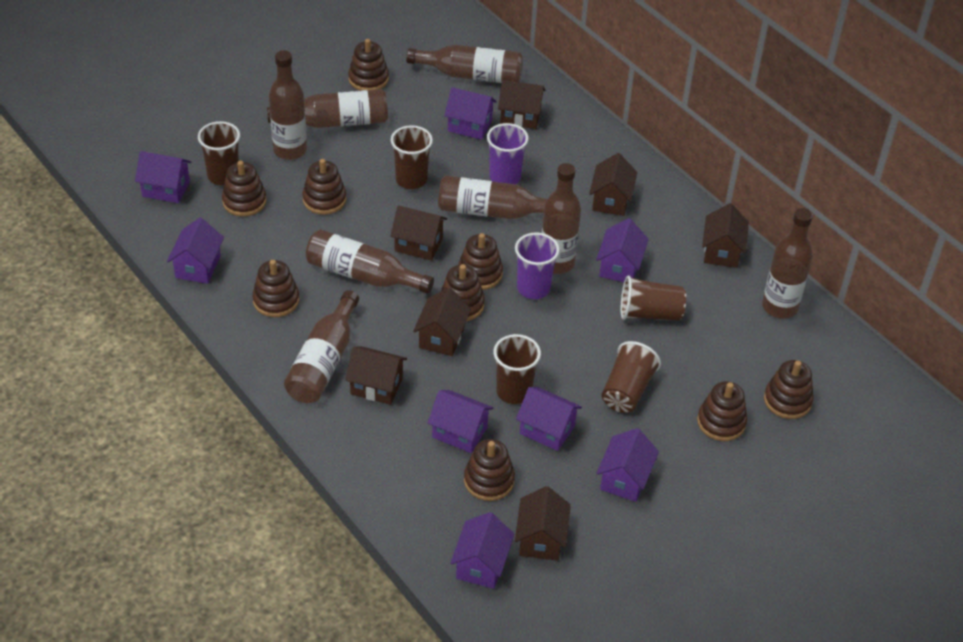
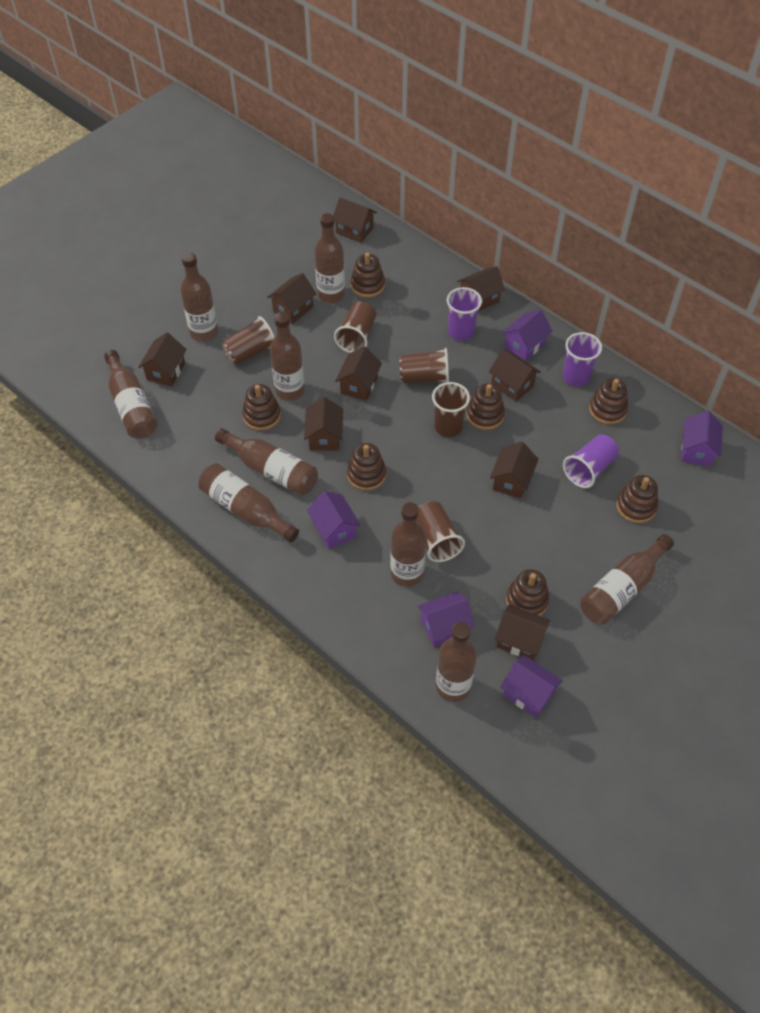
brown bottle: 8 -> 9
brown house: 7 -> 9
brown stacking toy: 9 -> 7
purple cup: 2 -> 3
purple house: 8 -> 5

